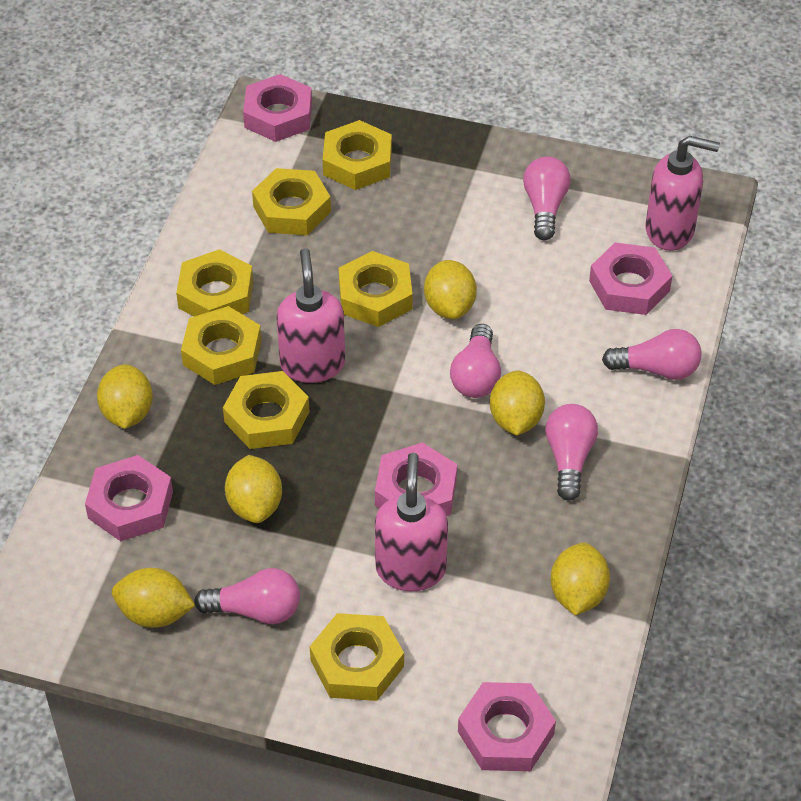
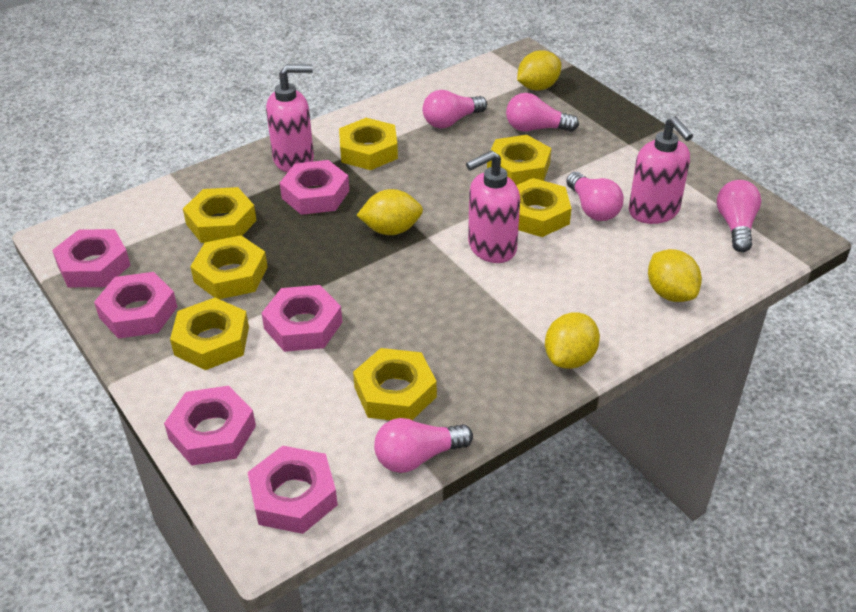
pink nut: 5 -> 6
yellow lemon: 6 -> 4

